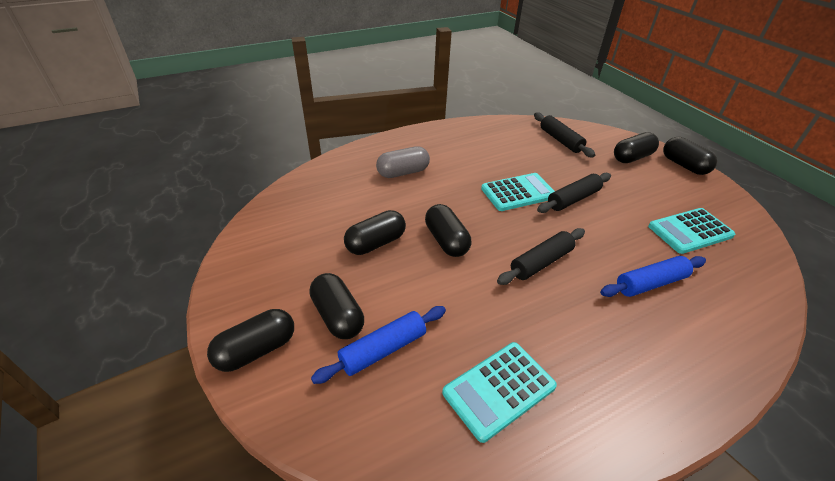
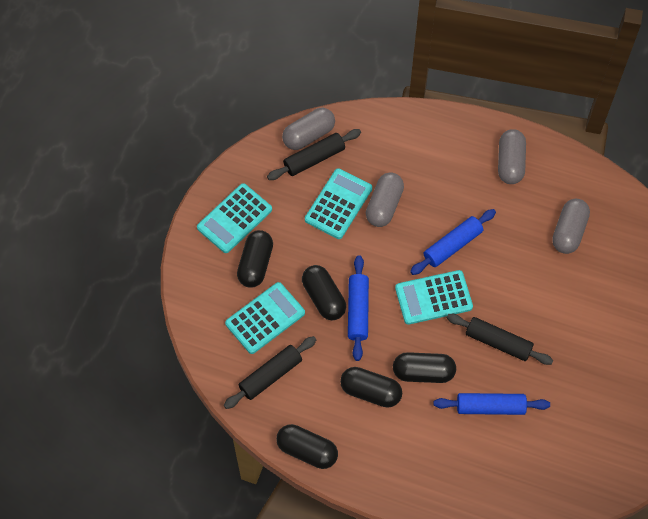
black capsule: 6 -> 5
blue rolling pin: 2 -> 3
grey capsule: 1 -> 4
turquoise calculator: 3 -> 4

